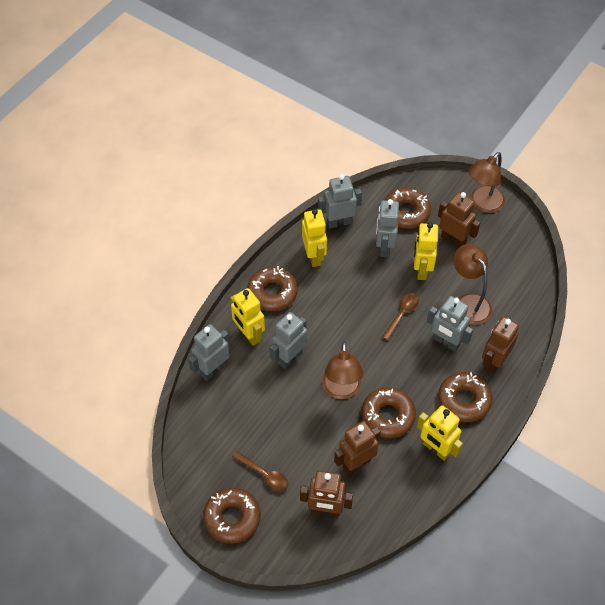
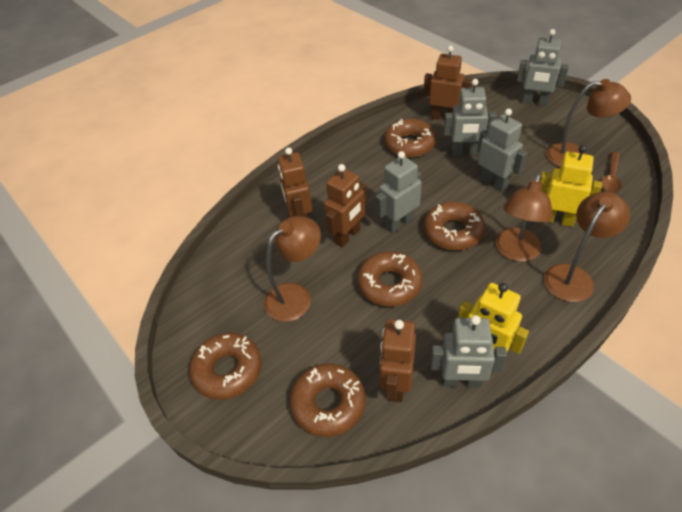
brown lamp: 3 -> 4
brown spoon: 2 -> 1
yellow robot: 4 -> 2

